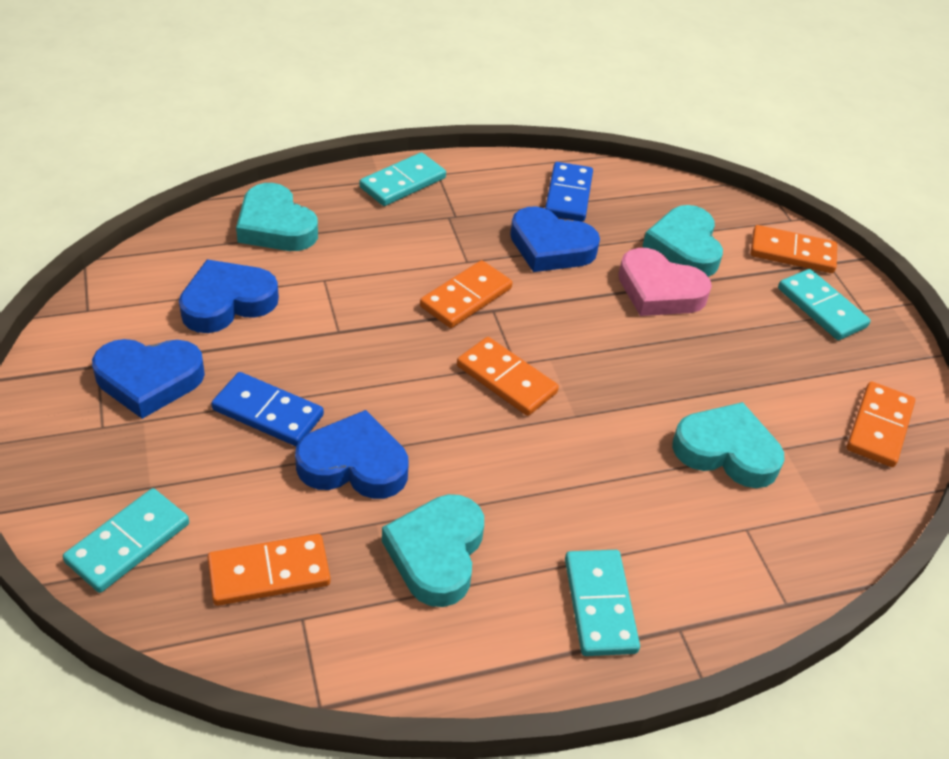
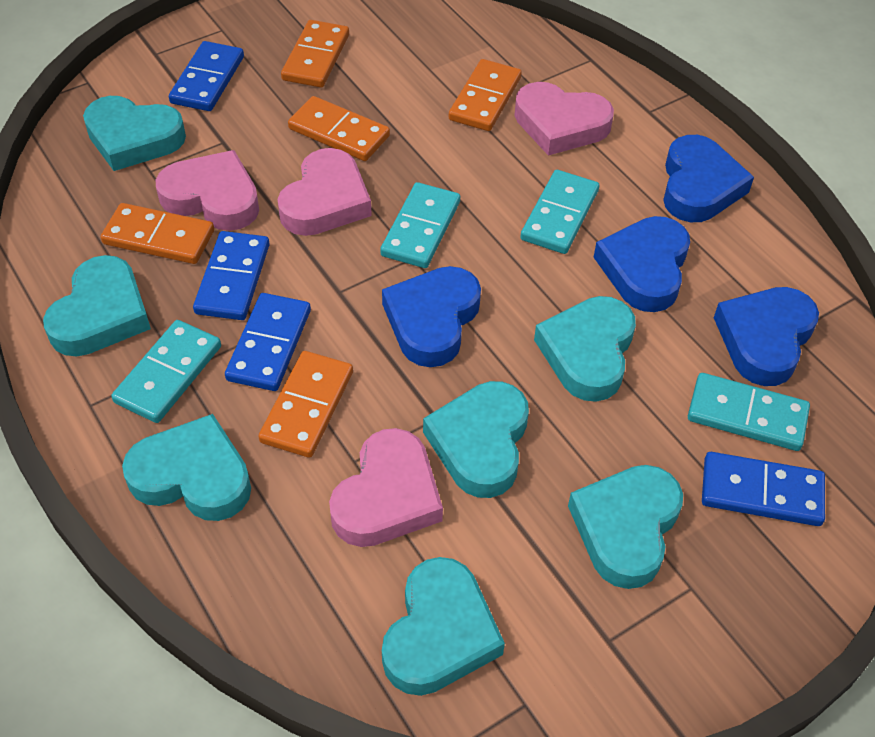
blue domino: 2 -> 4
pink heart: 1 -> 4
turquoise heart: 4 -> 7

